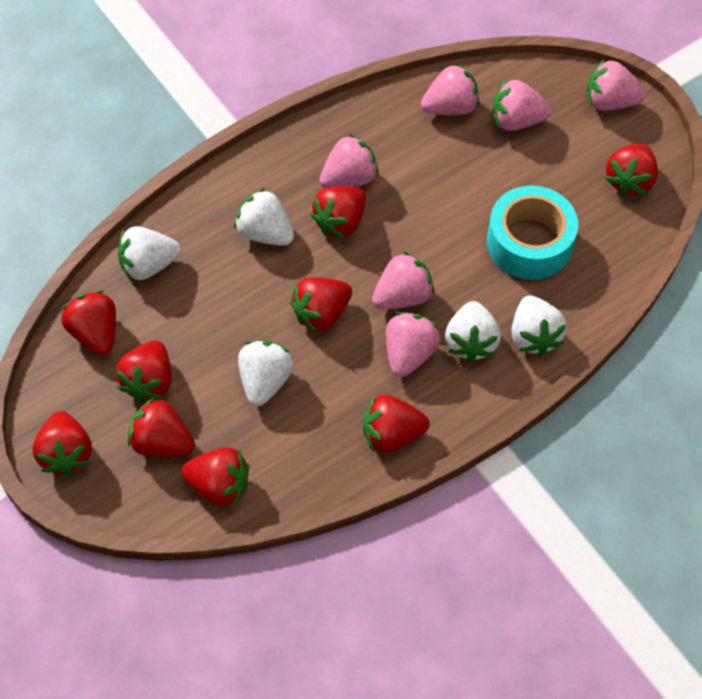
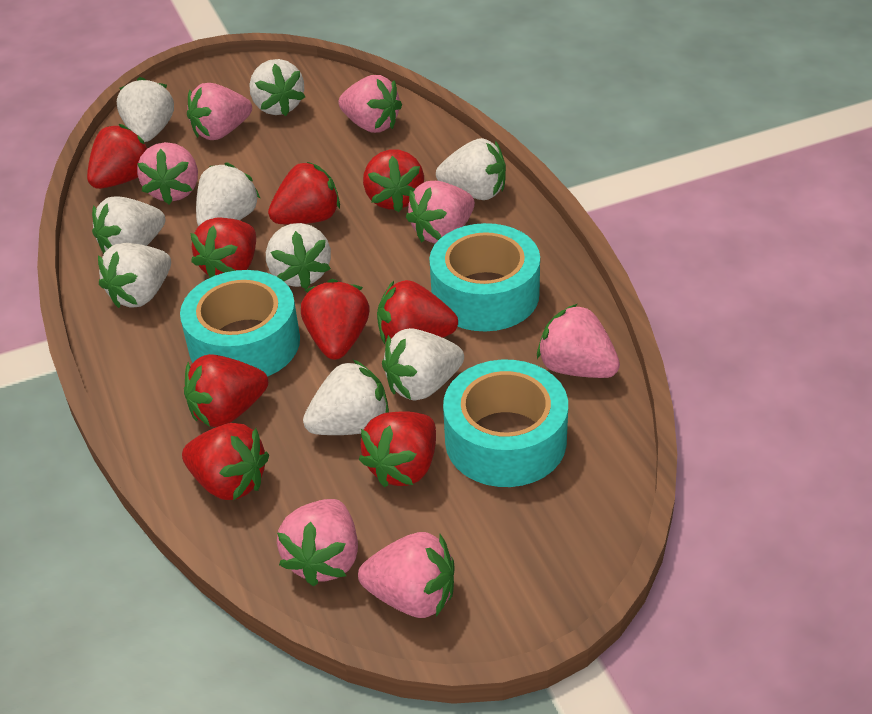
pink strawberry: 6 -> 7
turquoise tape: 1 -> 3
white strawberry: 5 -> 9

